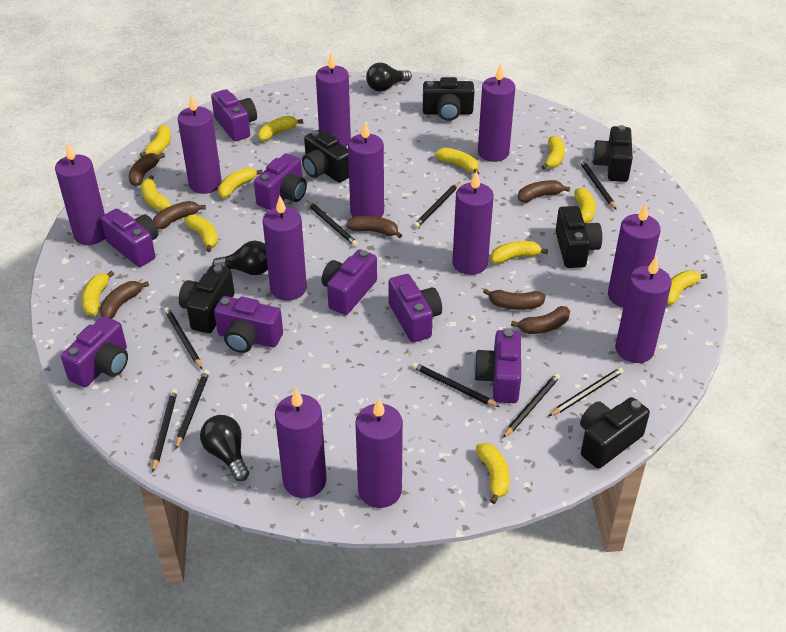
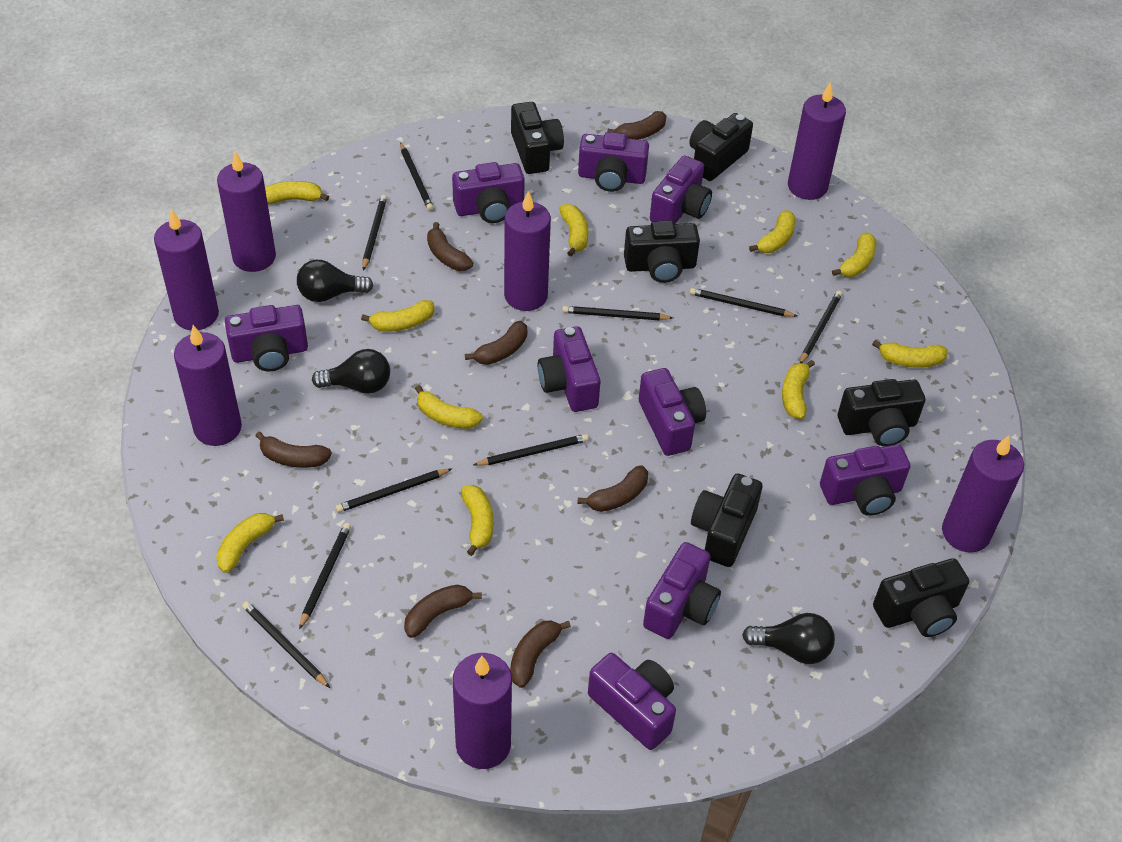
purple camera: 8 -> 9
purple candle: 11 -> 7
yellow banana: 12 -> 10

